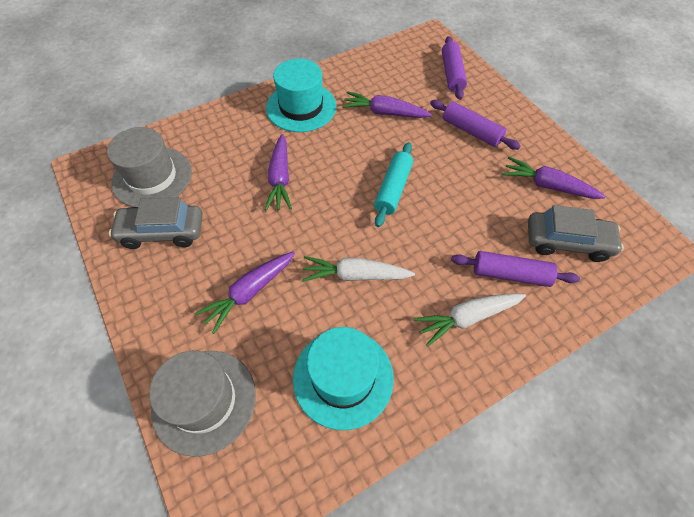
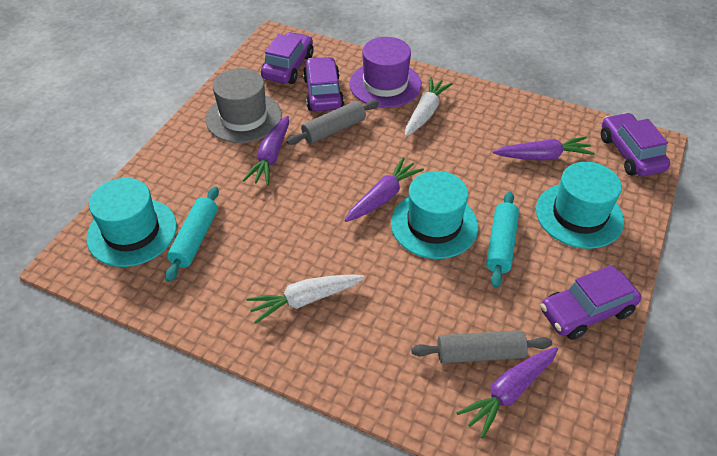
grey car: 2 -> 0
grey hat: 2 -> 1
grey rolling pin: 0 -> 2
purple car: 0 -> 4
purple hat: 0 -> 1
purple rolling pin: 3 -> 0
turquoise hat: 2 -> 3
turquoise rolling pin: 1 -> 2

